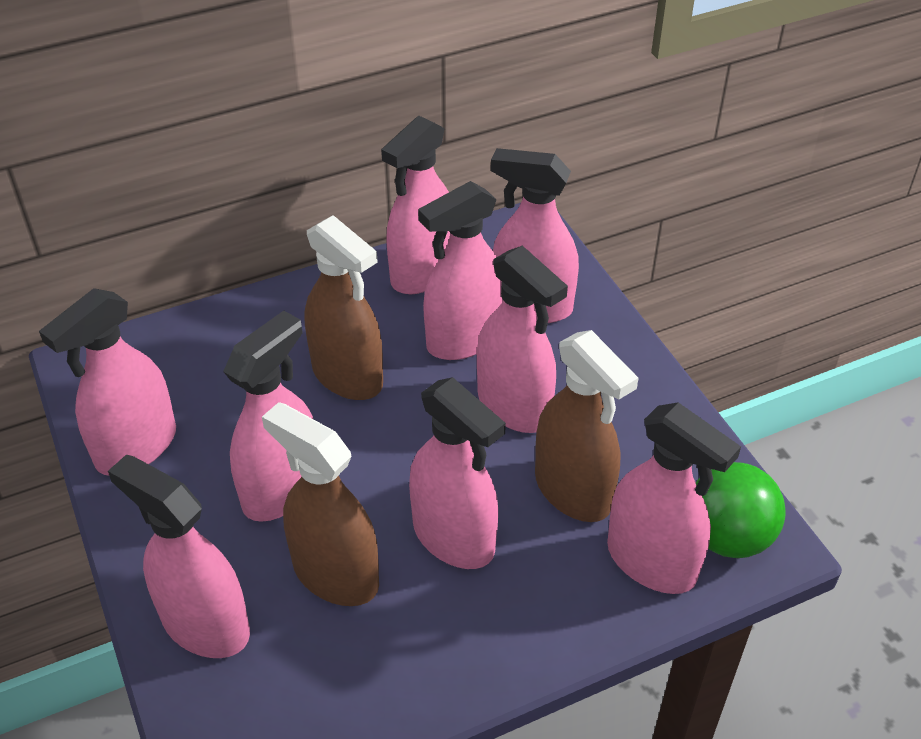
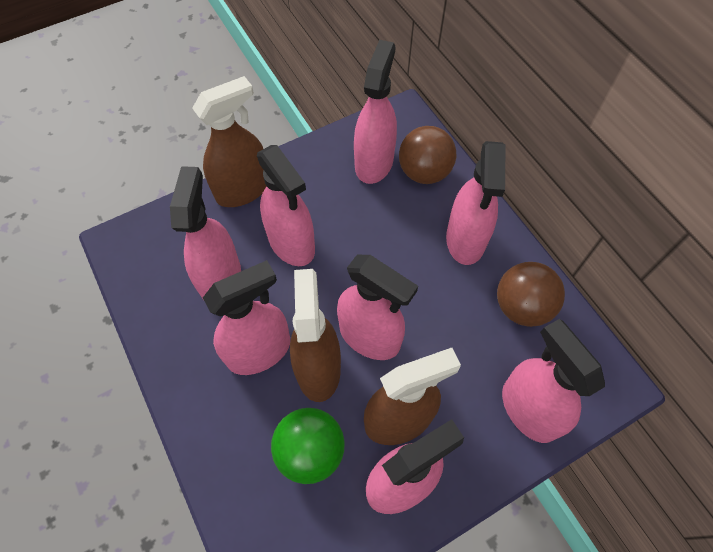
brown ball: 0 -> 2
pink spray bottle: 9 -> 8

